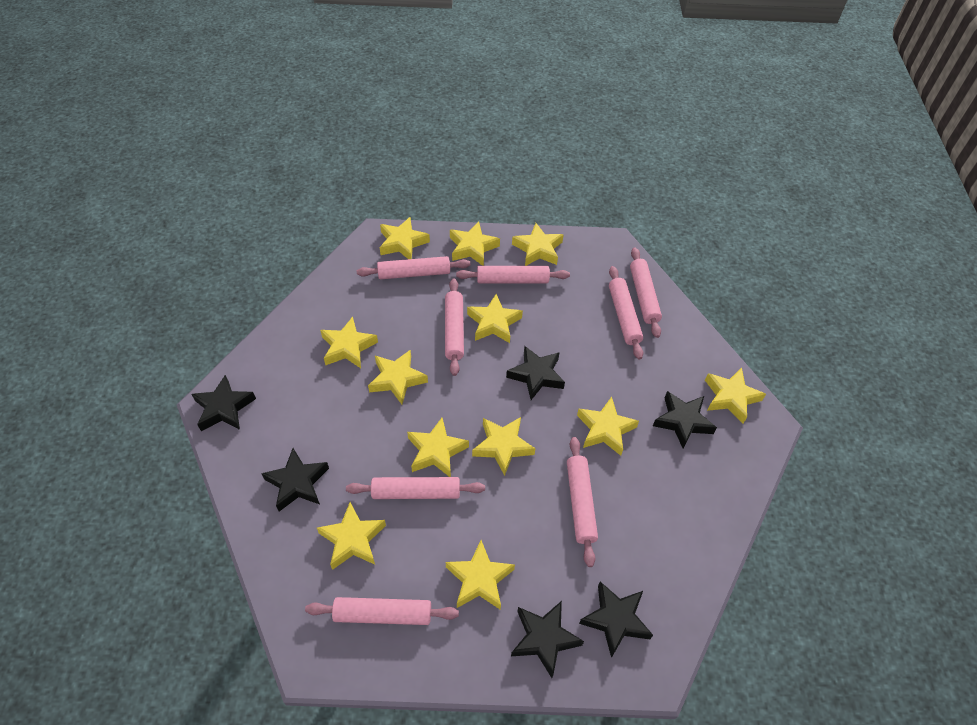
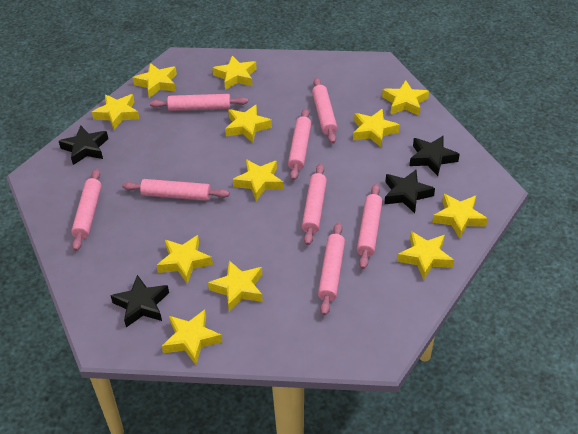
black star: 6 -> 4

